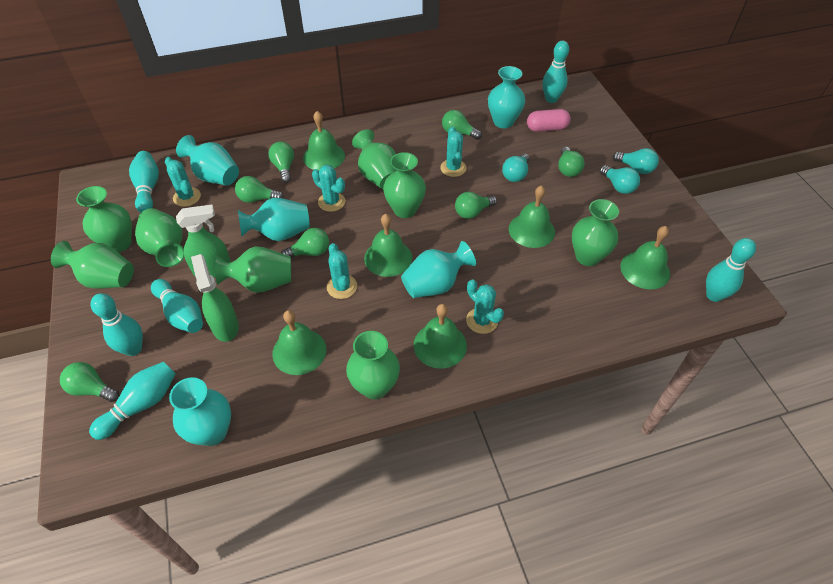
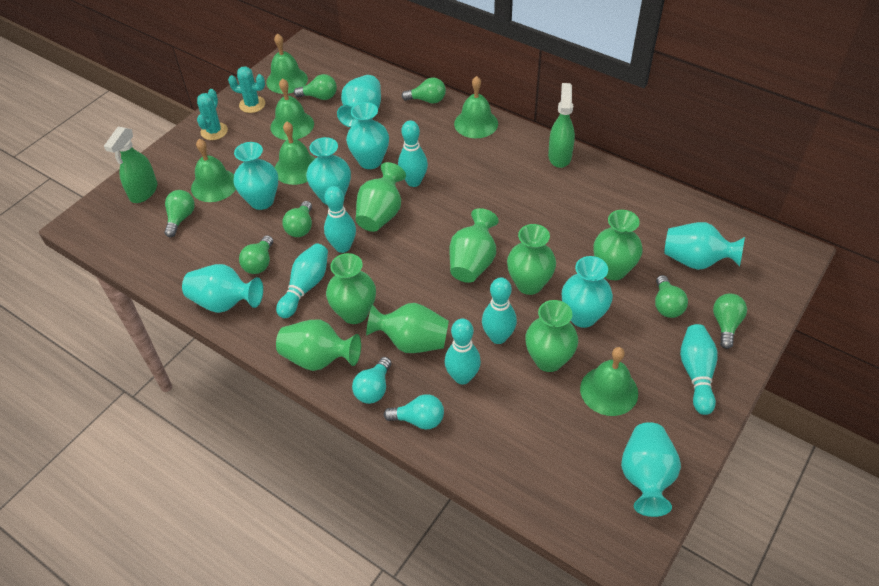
pink capsule: 1 -> 0
turquoise cactus: 5 -> 2
turquoise light bulb: 3 -> 2
turquoise vase: 5 -> 8

